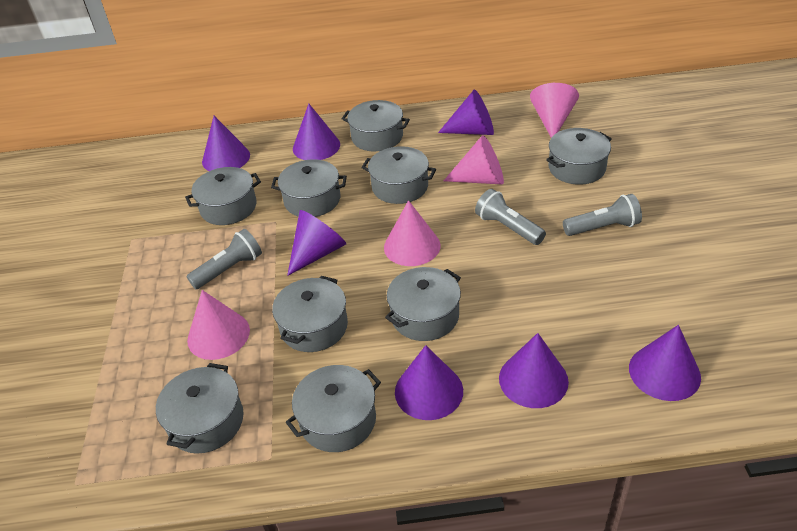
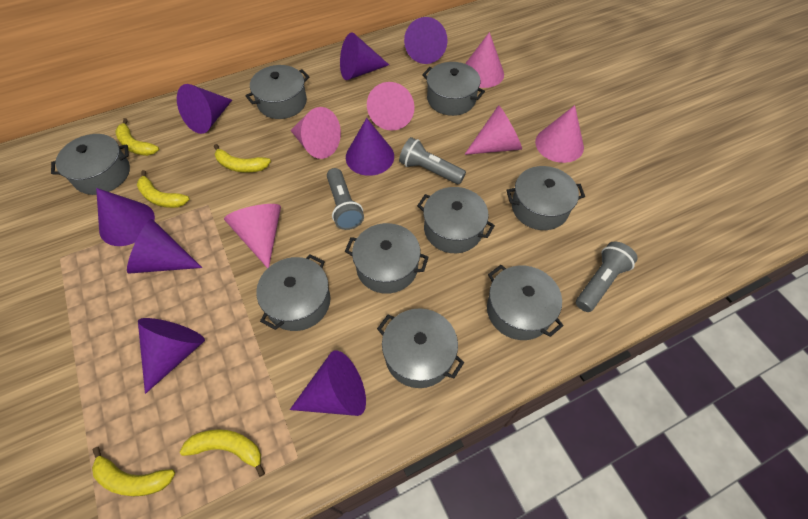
pink cone: 4 -> 6
purple cone: 7 -> 8
yellow banana: 0 -> 5

